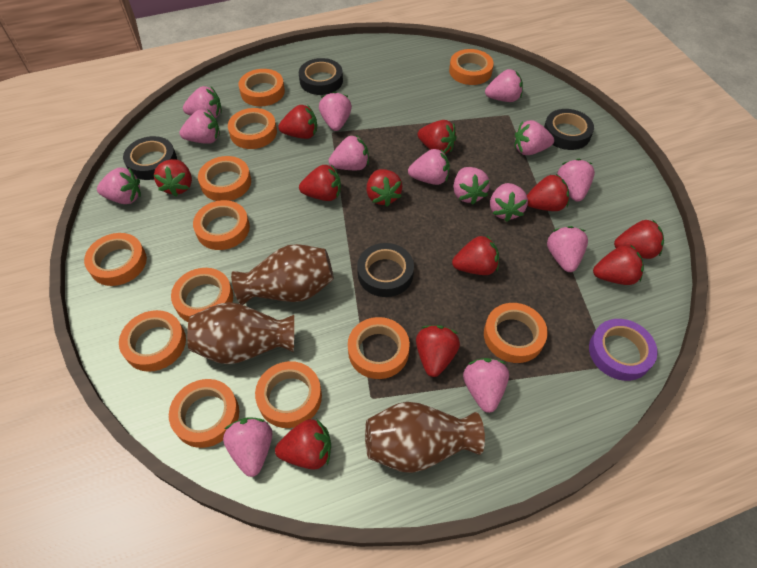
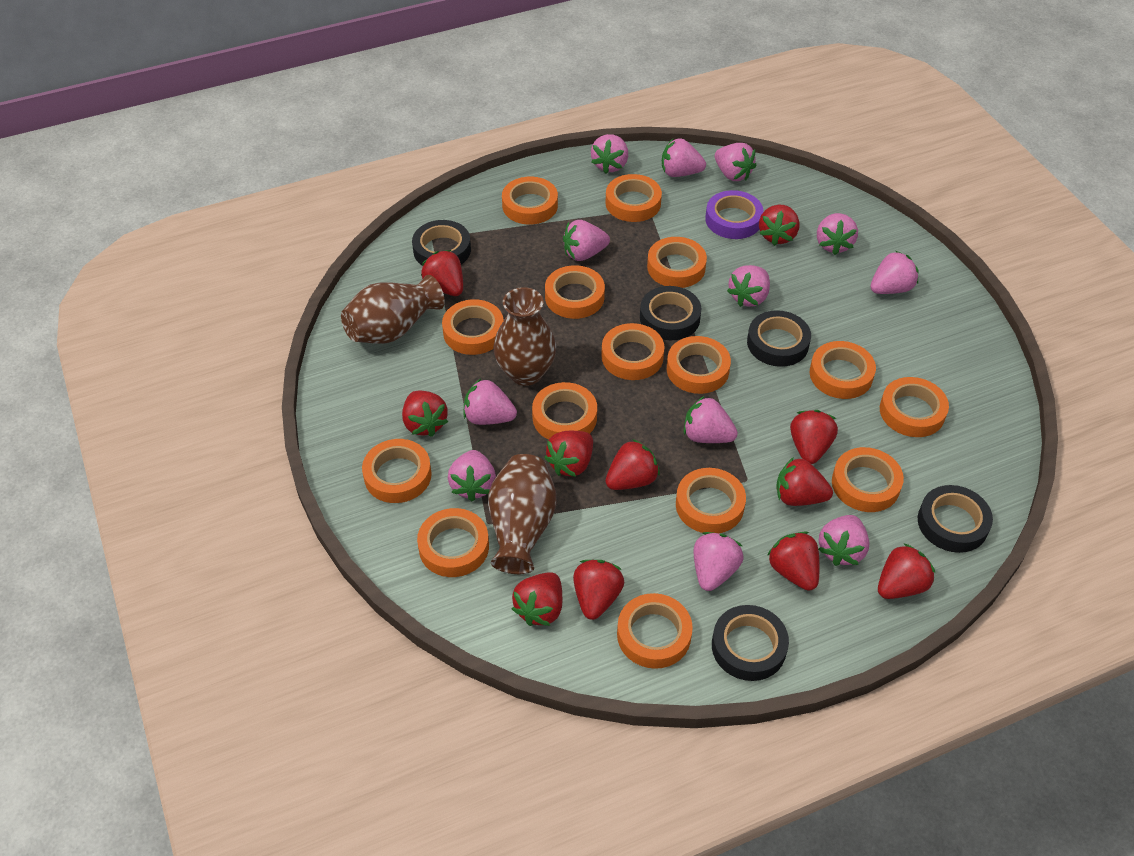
black tape: 4 -> 5
orange tape: 12 -> 15
pink strawberry: 14 -> 12

